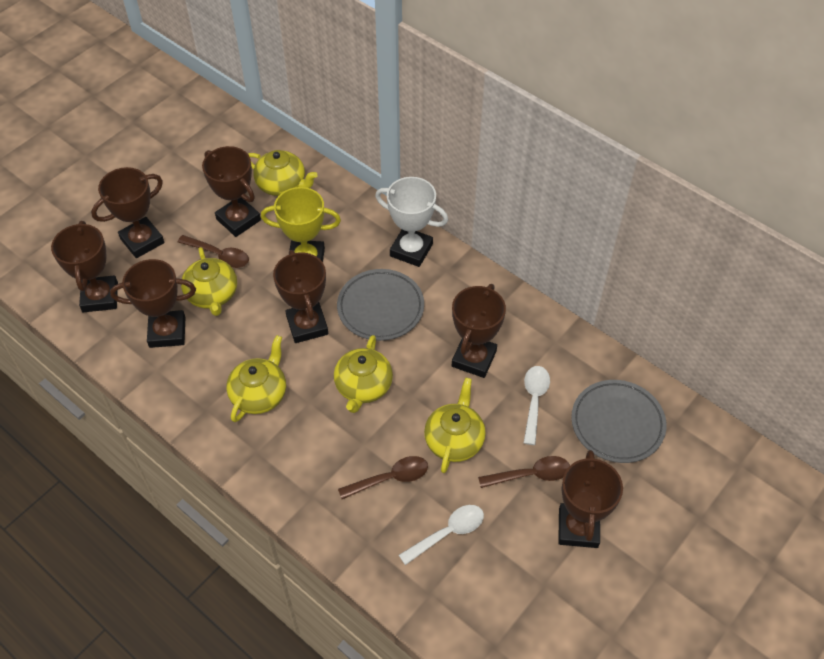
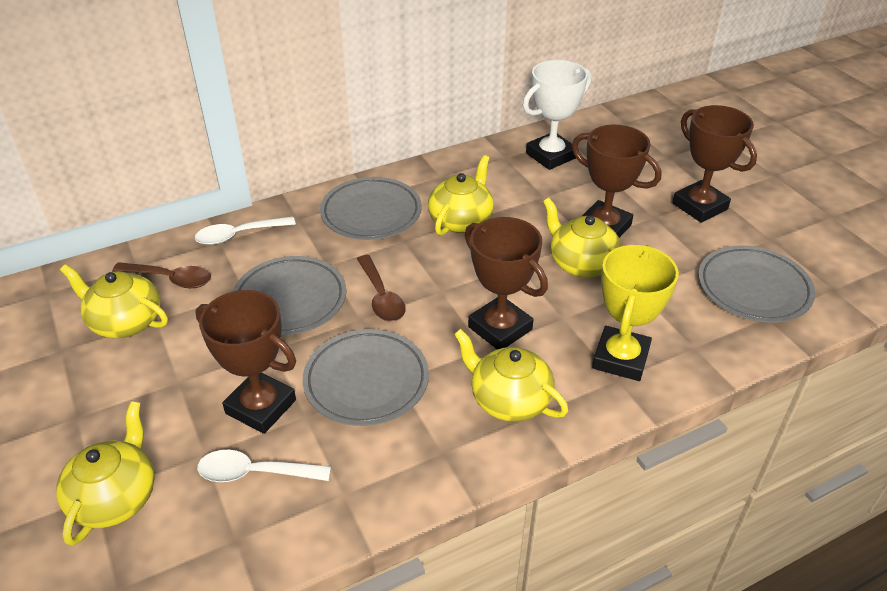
brown spoon: 3 -> 2
brown trophy: 7 -> 4
grey plate: 2 -> 4

